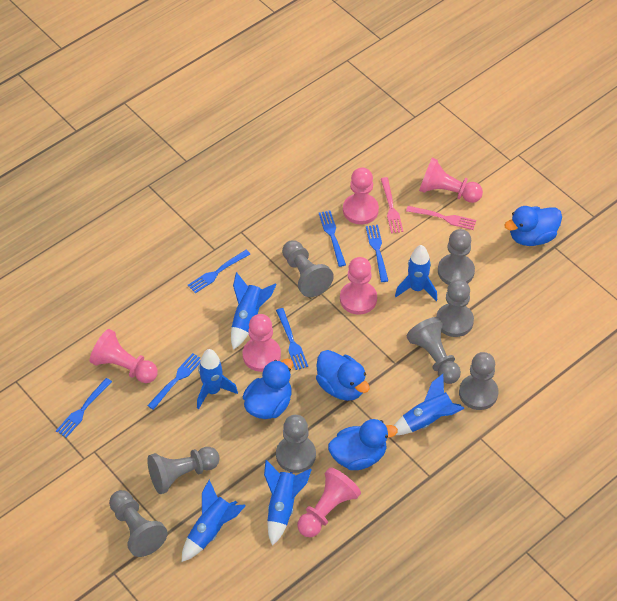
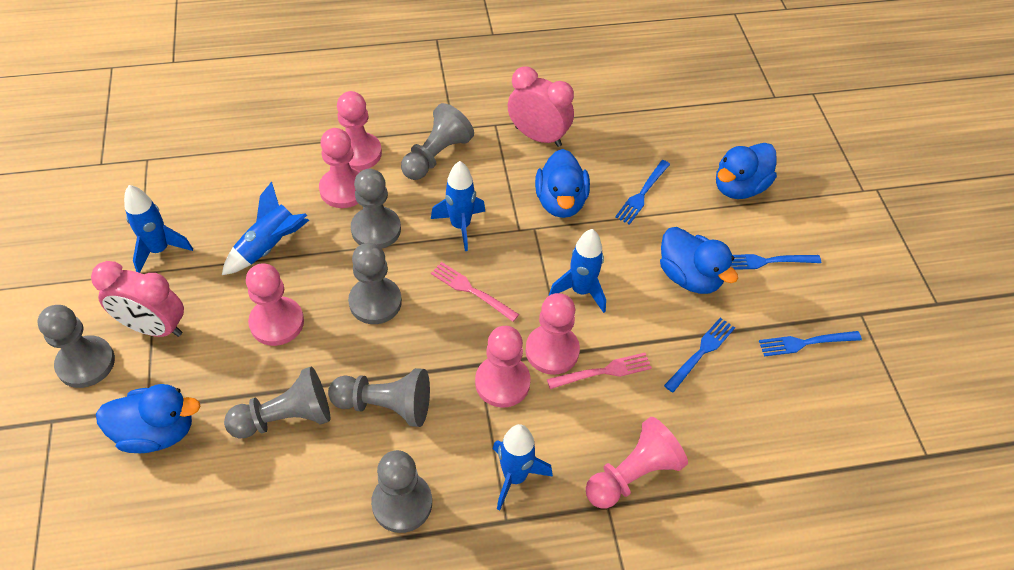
blue fork: 6 -> 4
blue rocket: 6 -> 5
grey pawn: 8 -> 7
pink clock: 0 -> 2

